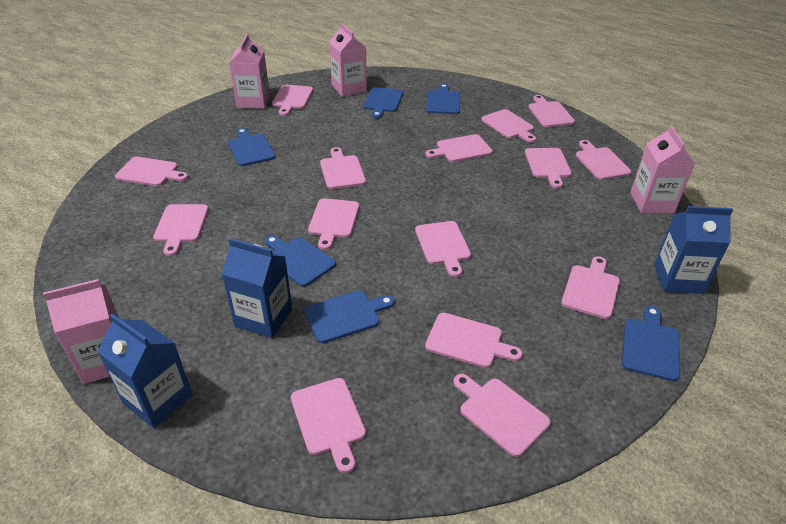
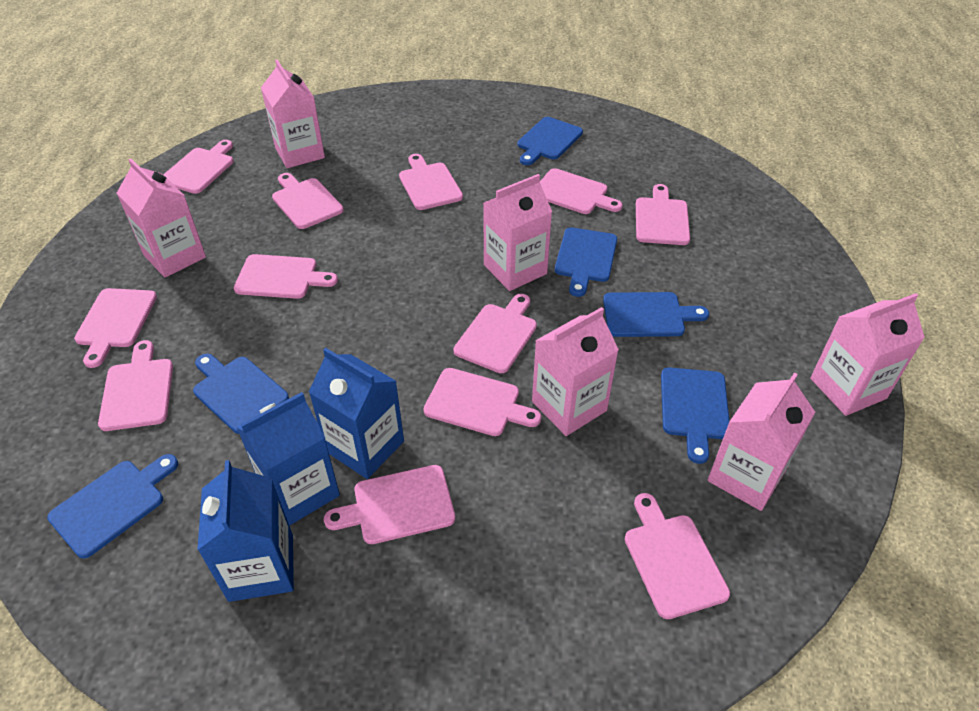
pink carton: 4 -> 6
pink cutting board: 15 -> 12

